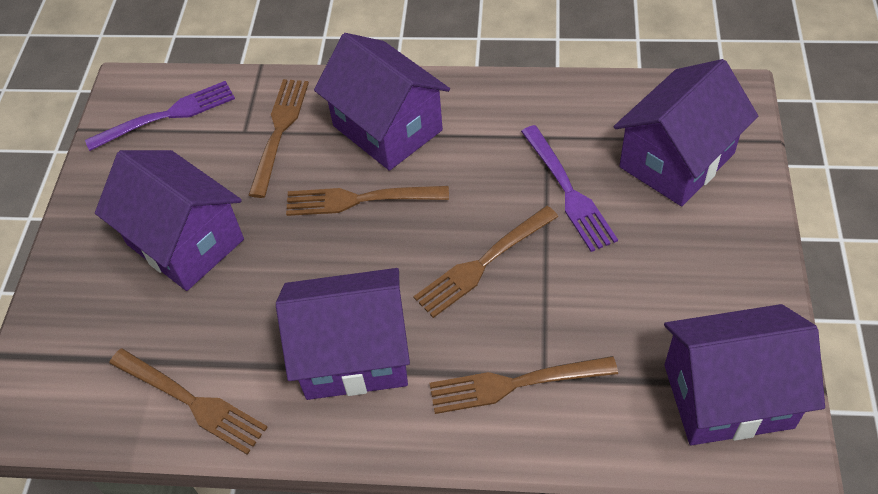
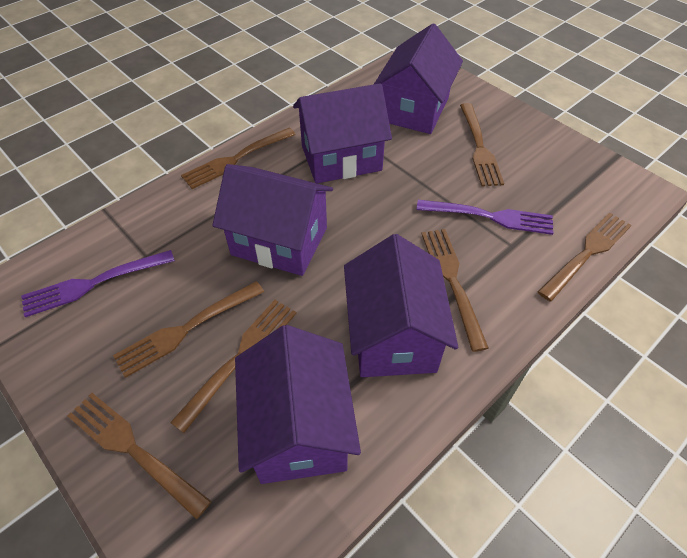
brown fork: 5 -> 7

